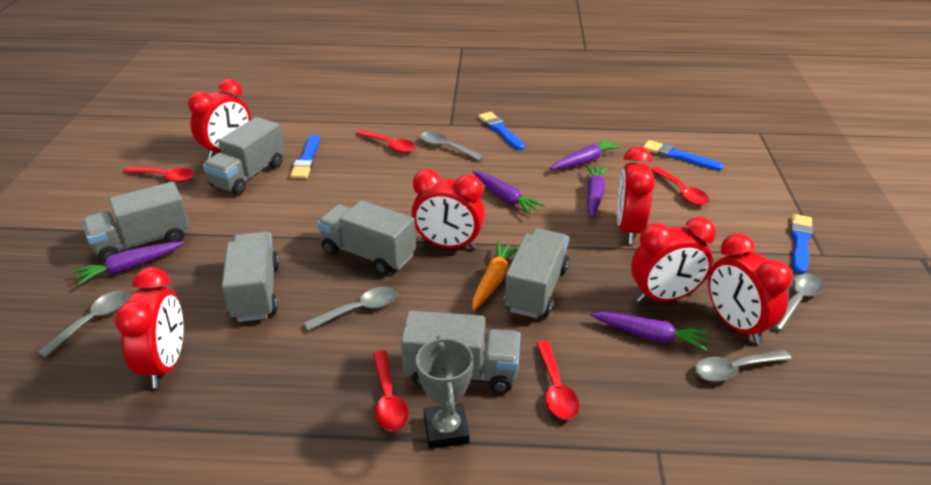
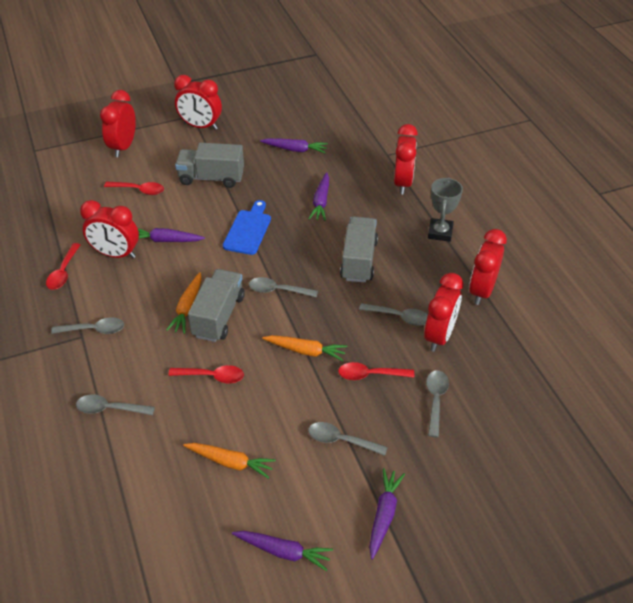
blue brush: 4 -> 0
blue cutting board: 0 -> 1
grey spoon: 5 -> 6
grey truck: 6 -> 3
orange carrot: 1 -> 3
red spoon: 5 -> 4

